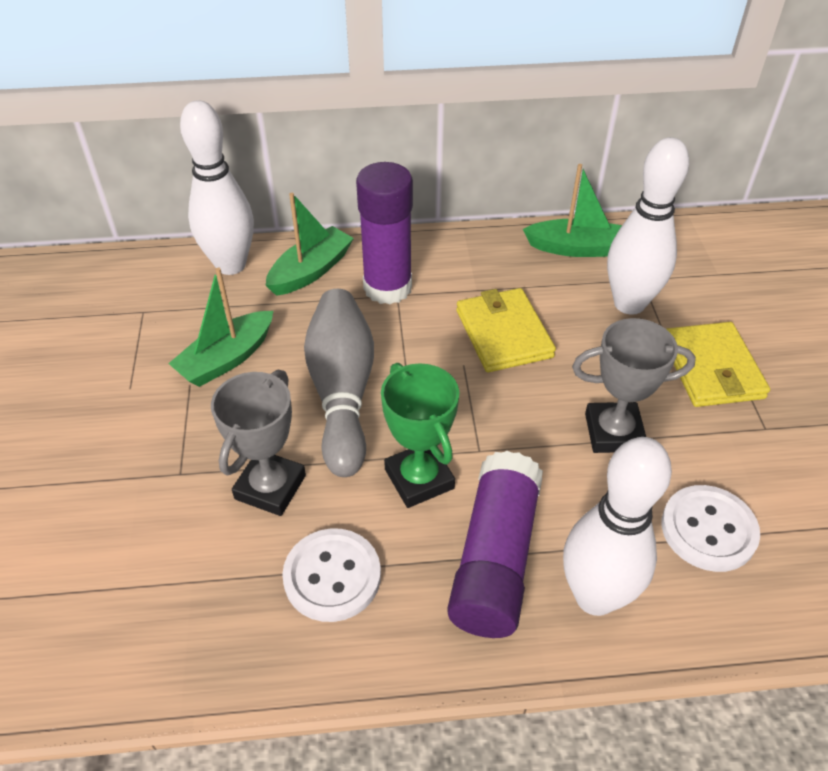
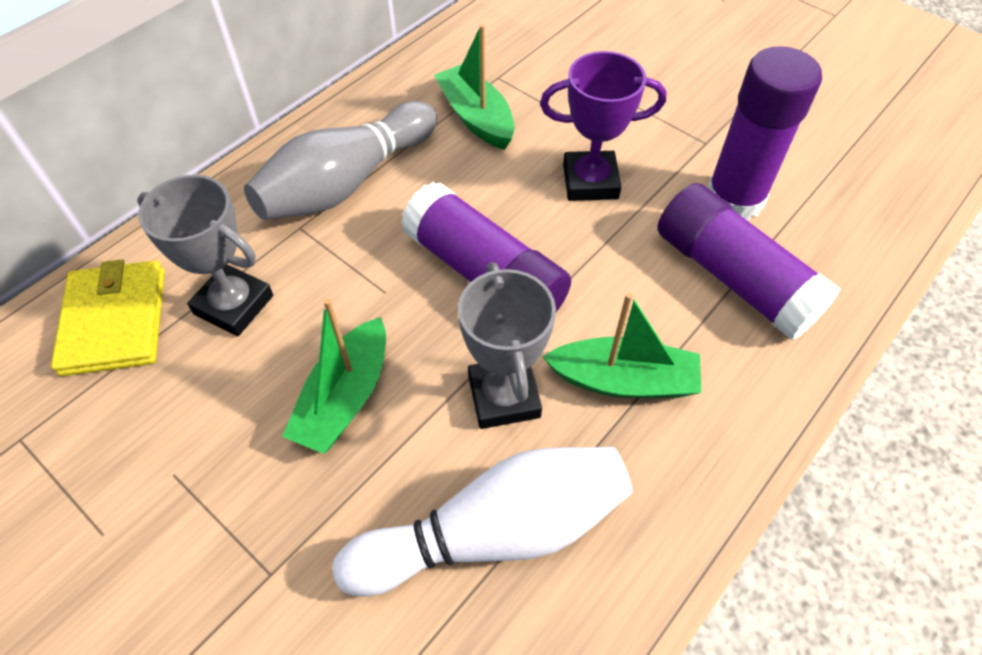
green trophy: 1 -> 0
purple glue stick: 2 -> 3
purple trophy: 0 -> 1
white bowling pin: 3 -> 1
white button: 2 -> 0
yellow wallet: 2 -> 1

